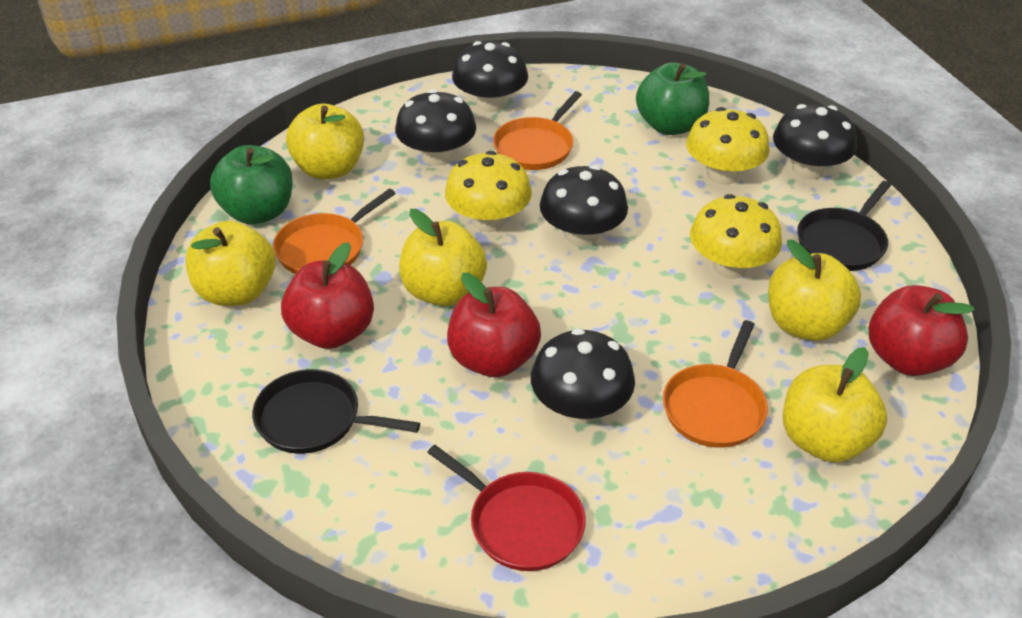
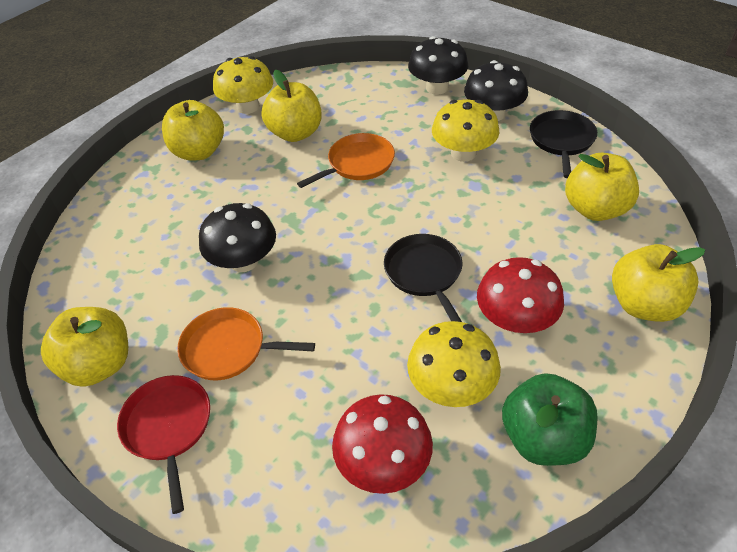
black mushroom: 5 -> 3
green apple: 2 -> 1
orange pan: 3 -> 2
red apple: 3 -> 0
red mushroom: 0 -> 2

